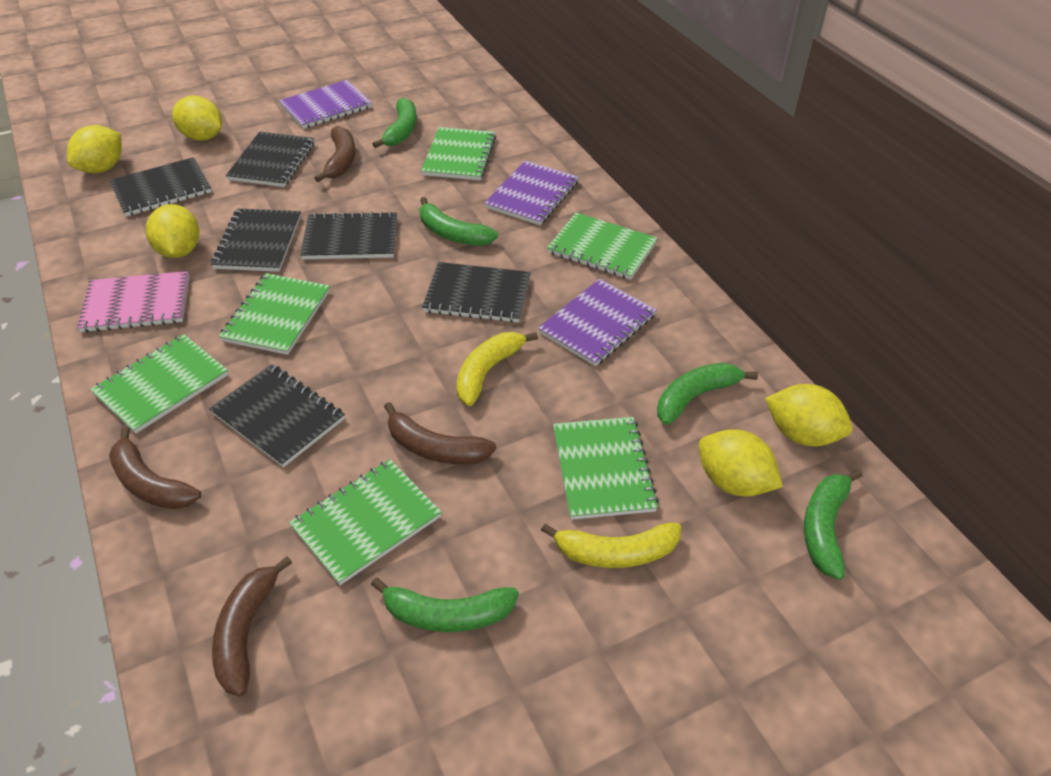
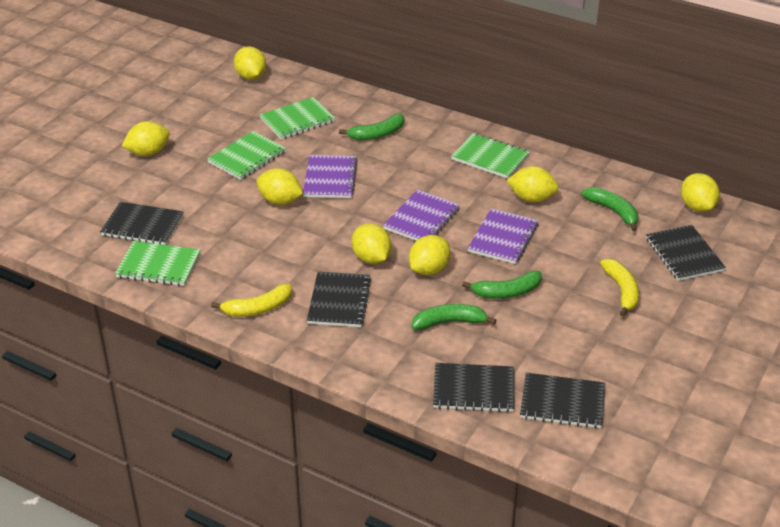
black notebook: 6 -> 5
brown banana: 4 -> 0
green banana: 5 -> 4
green notebook: 6 -> 4
pink notebook: 1 -> 0
yellow lemon: 5 -> 7

